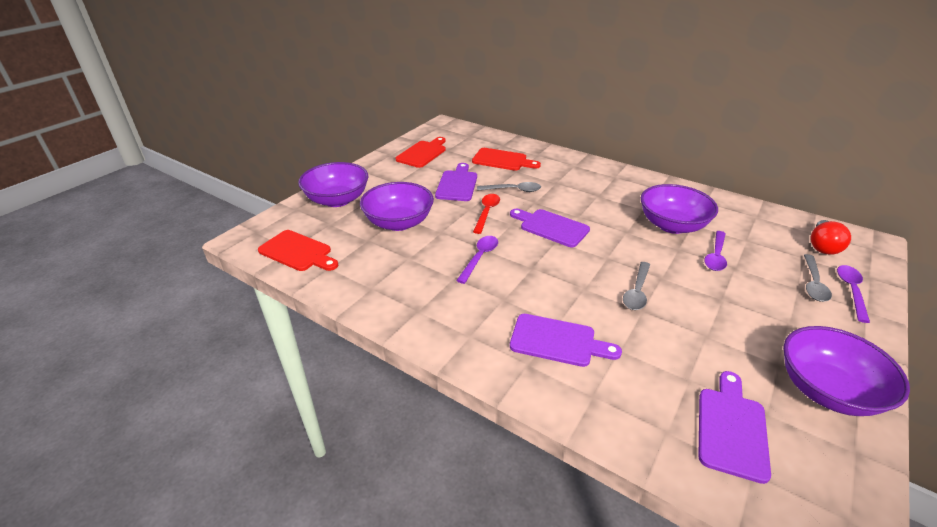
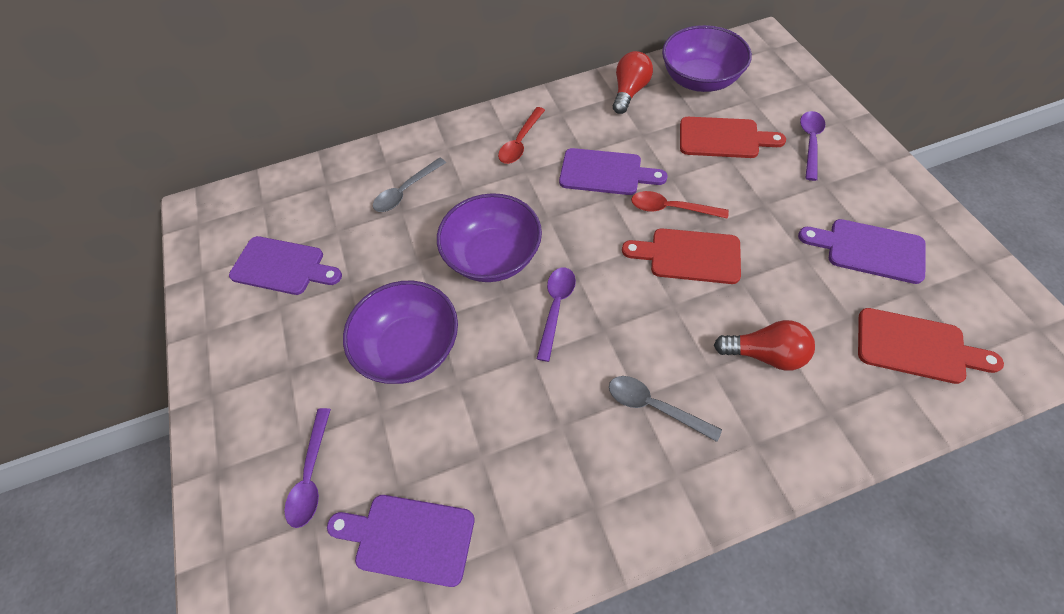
grey spoon: 3 -> 2
purple bowl: 4 -> 3
red light bulb: 1 -> 2
red spoon: 1 -> 2

